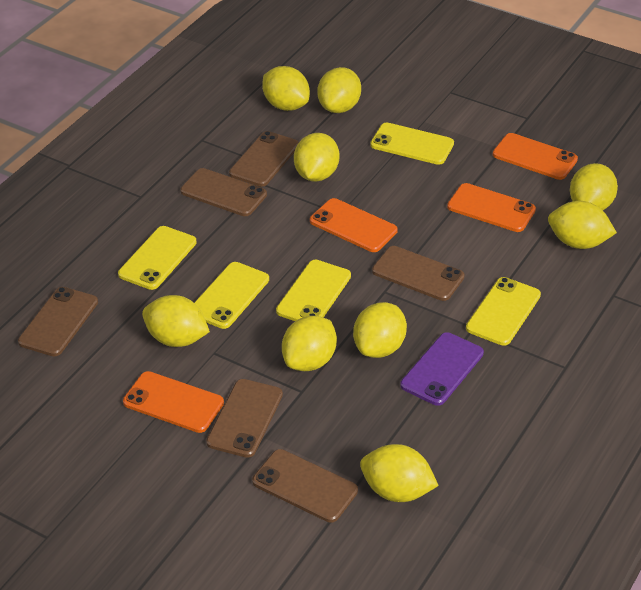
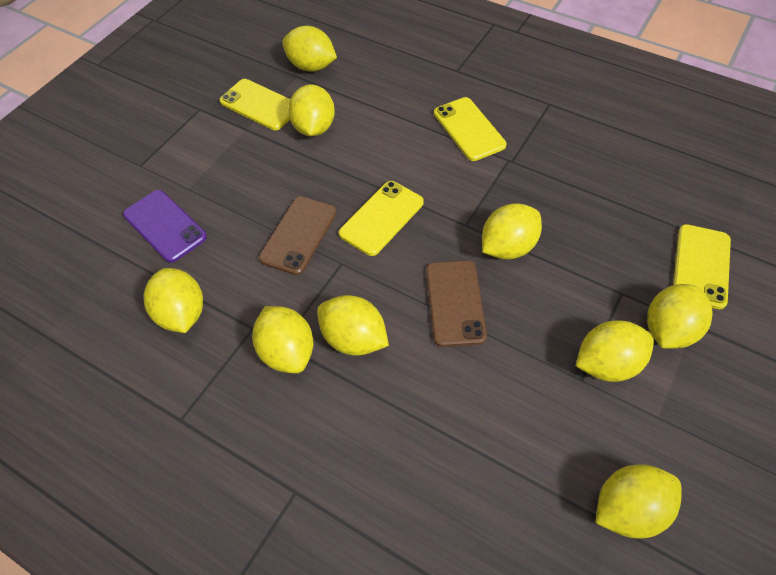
brown phone: 6 -> 2
orange phone: 4 -> 0
yellow phone: 5 -> 4

